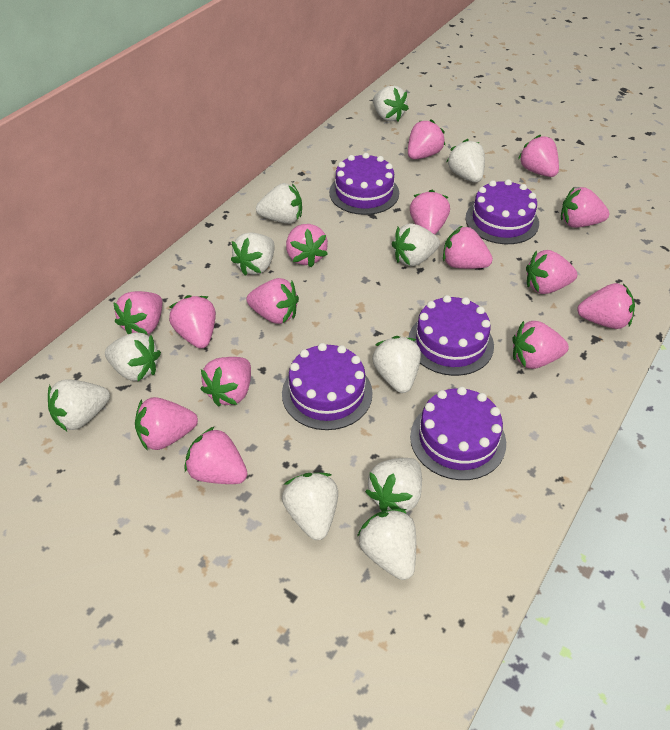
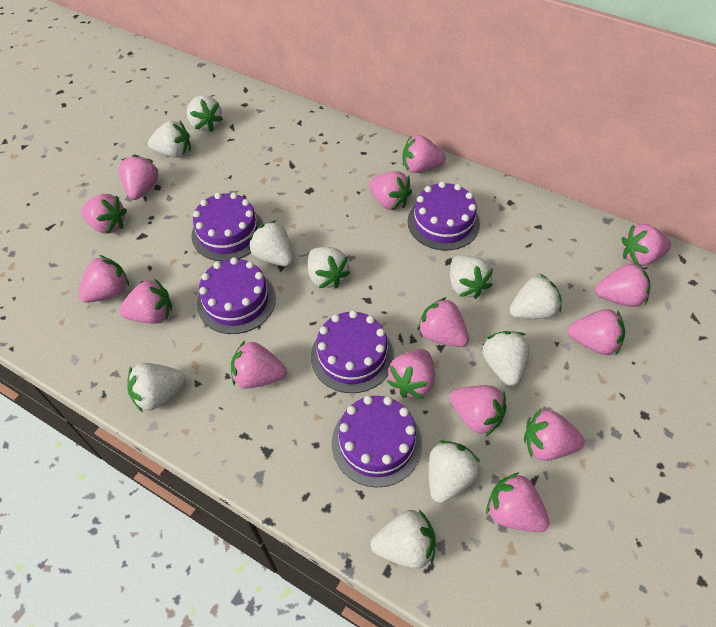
white strawberry: 11 -> 10

